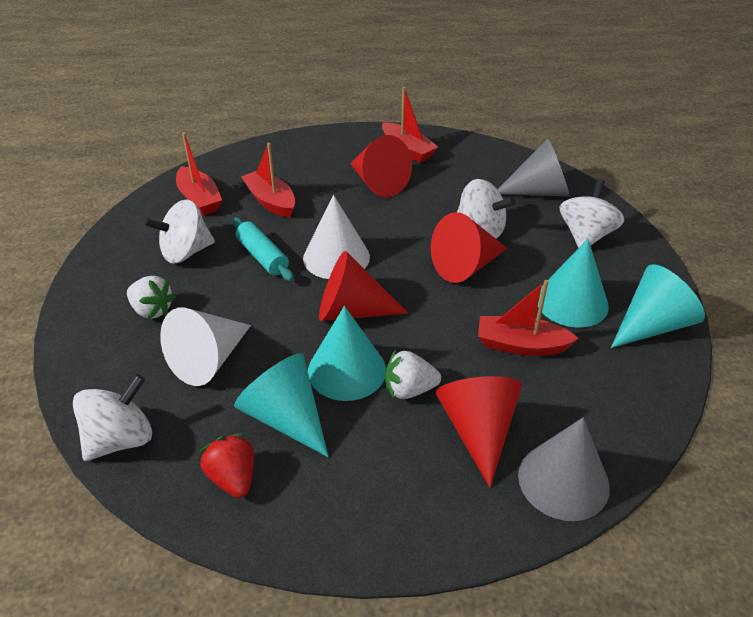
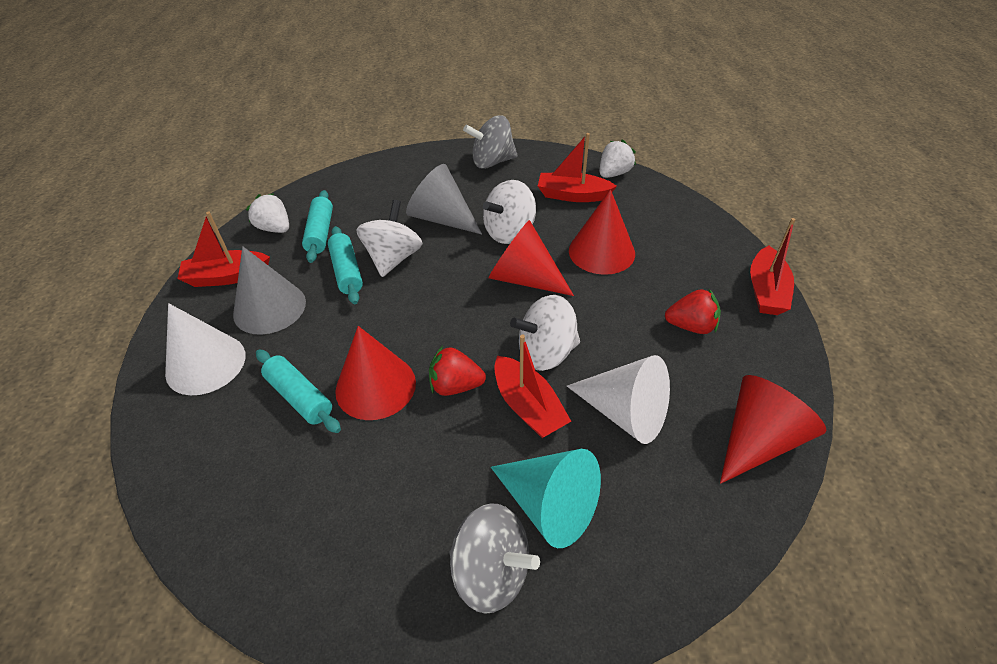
grey spinning top: 0 -> 2
red strawberry: 1 -> 2
turquoise cone: 4 -> 1
turquoise rolling pin: 1 -> 3
white spinning top: 4 -> 3

